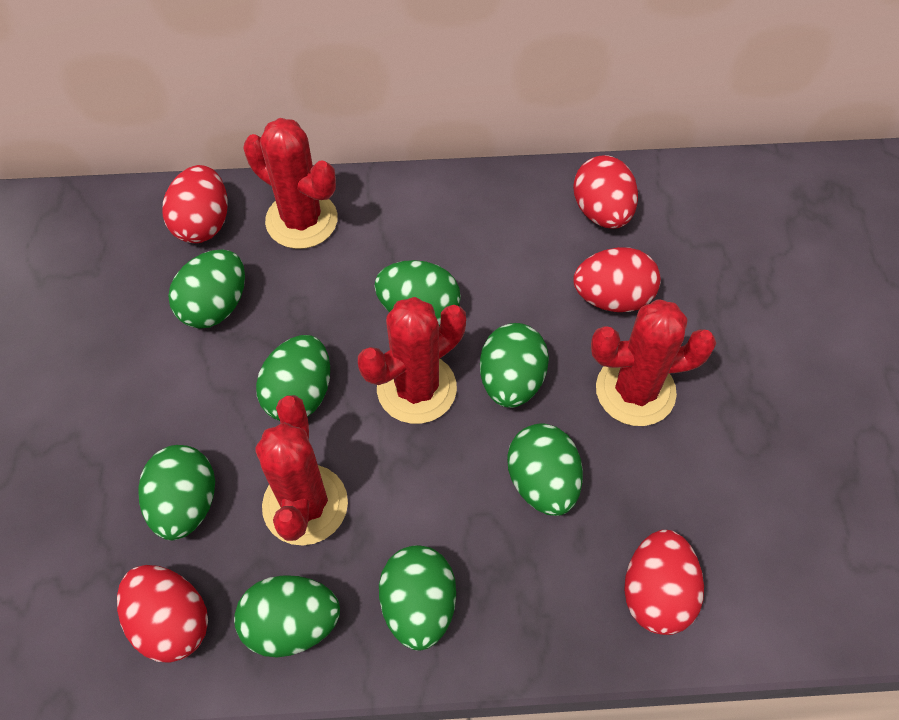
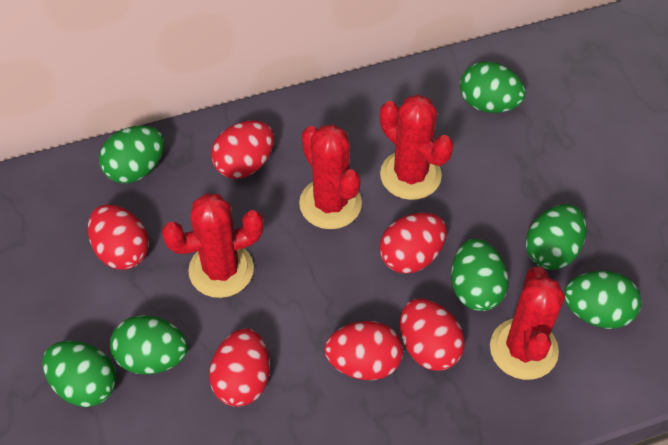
green egg: 8 -> 7
red egg: 5 -> 6

